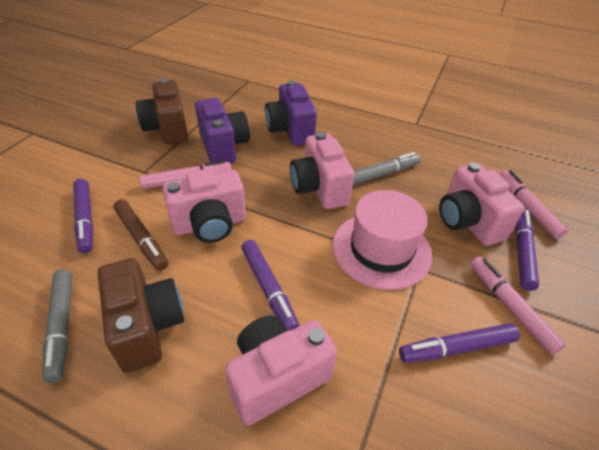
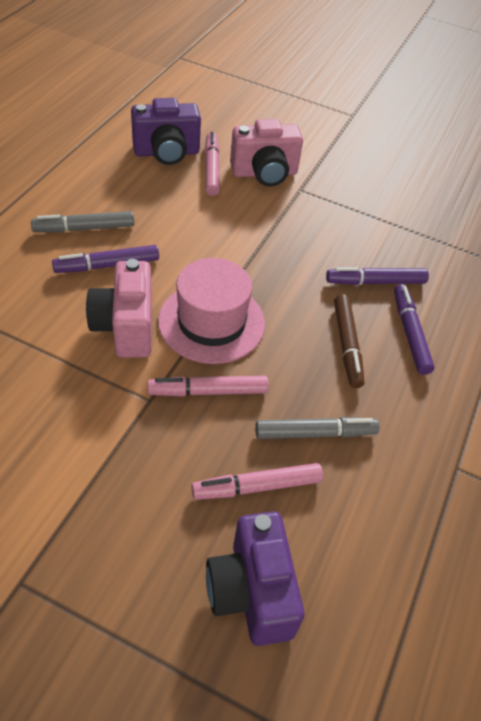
brown camera: 2 -> 0
pink camera: 4 -> 2
purple marker: 4 -> 3

